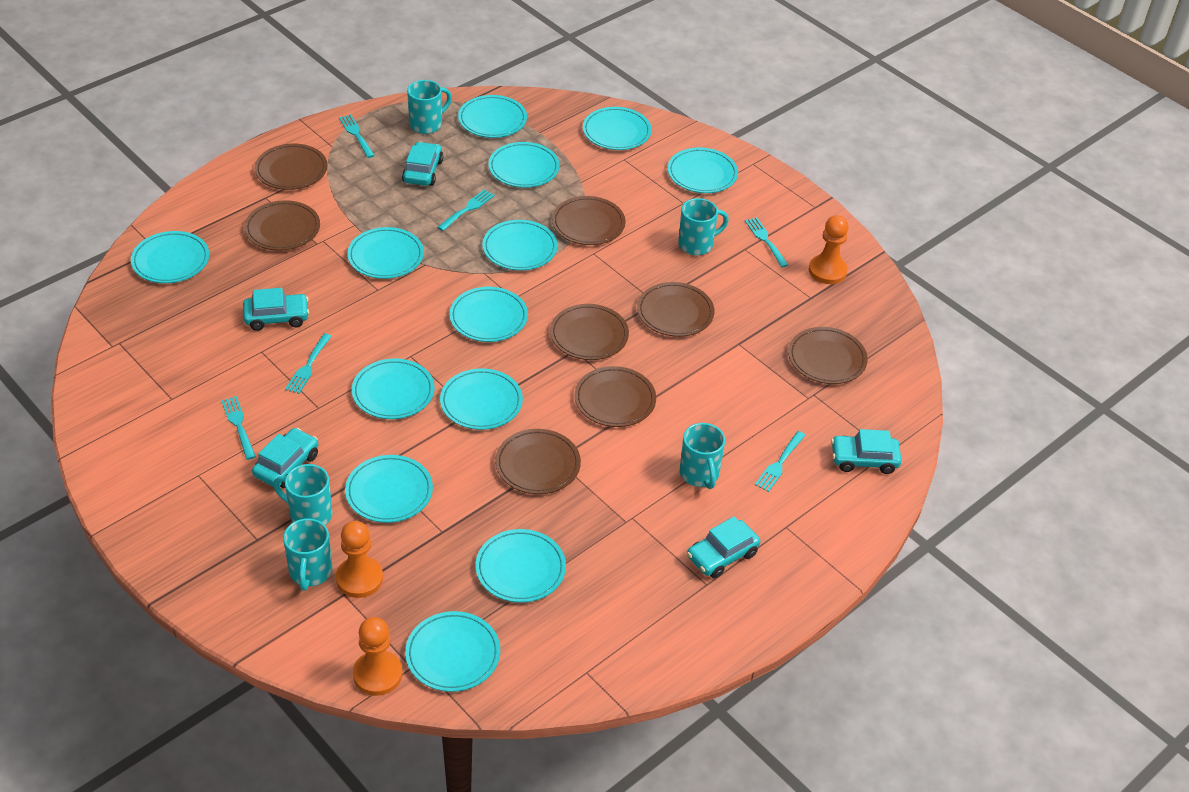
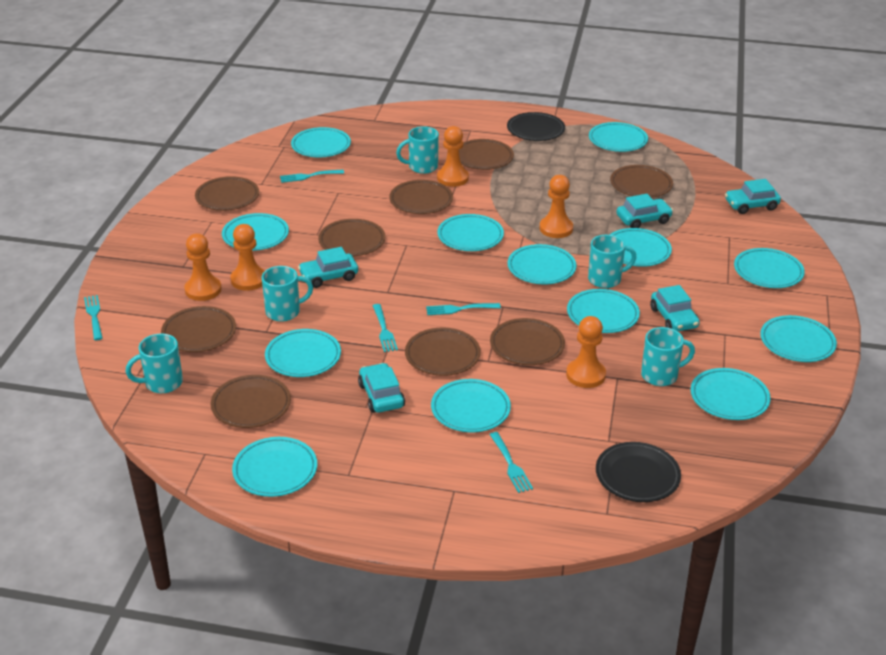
black plate: 0 -> 2
brown plate: 8 -> 9
orange pawn: 3 -> 5
turquoise fork: 6 -> 5

